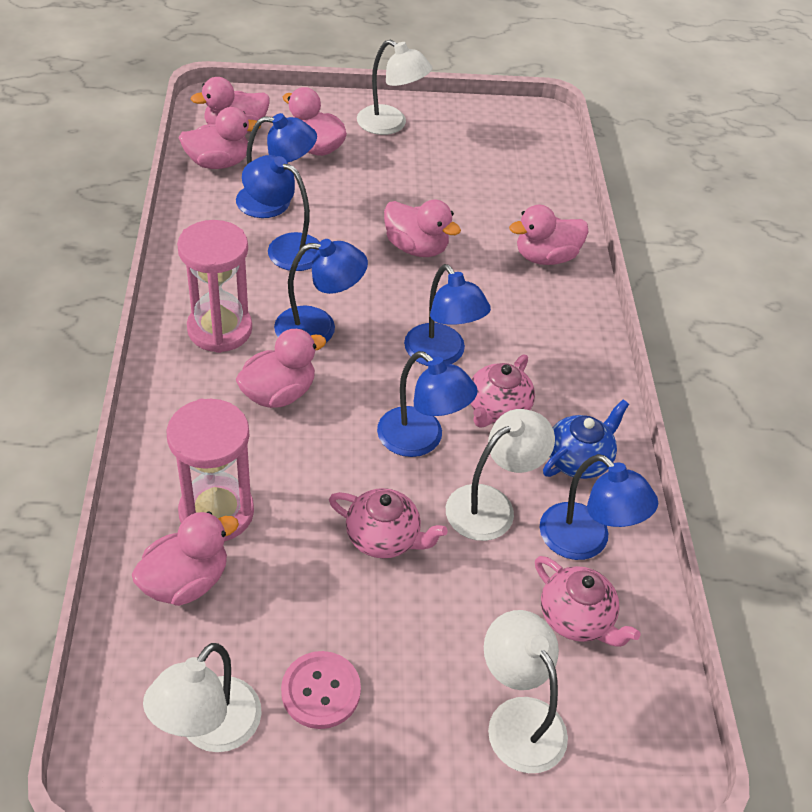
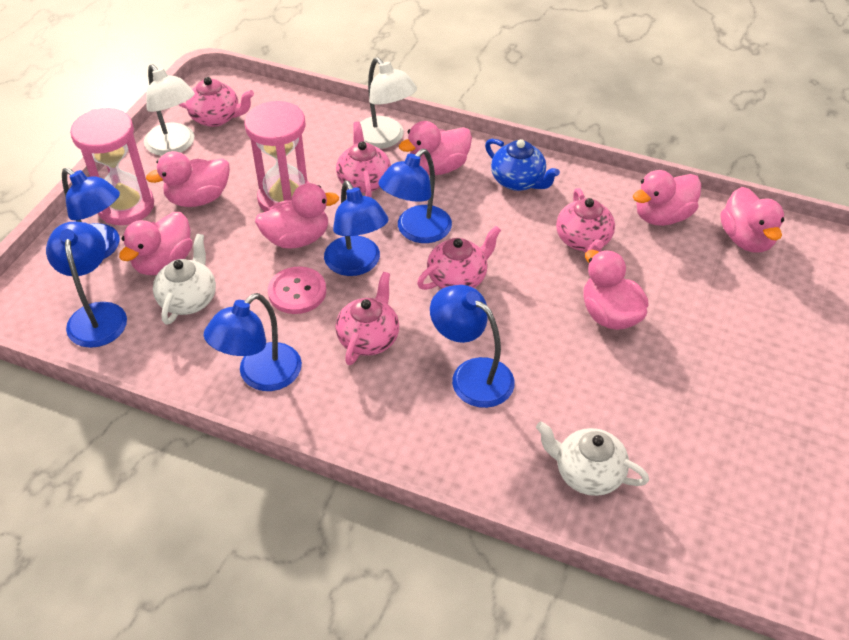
pink teapot: 3 -> 5
white lamp: 4 -> 2
white teapot: 0 -> 2

